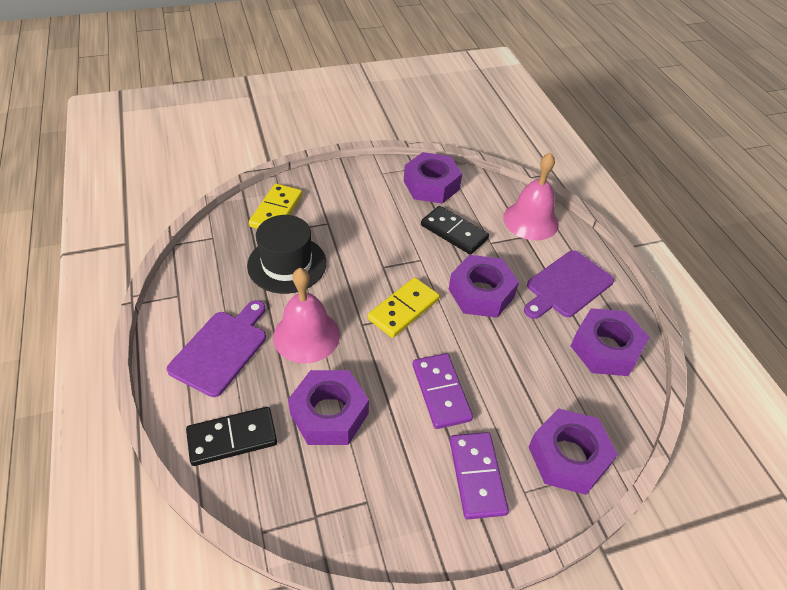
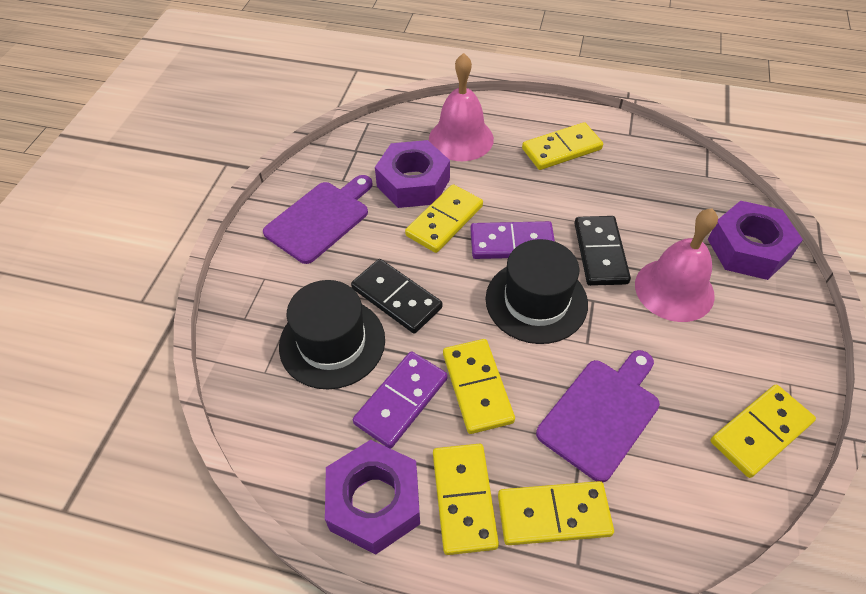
black hat: 1 -> 2
purple nut: 5 -> 3
yellow domino: 2 -> 6

